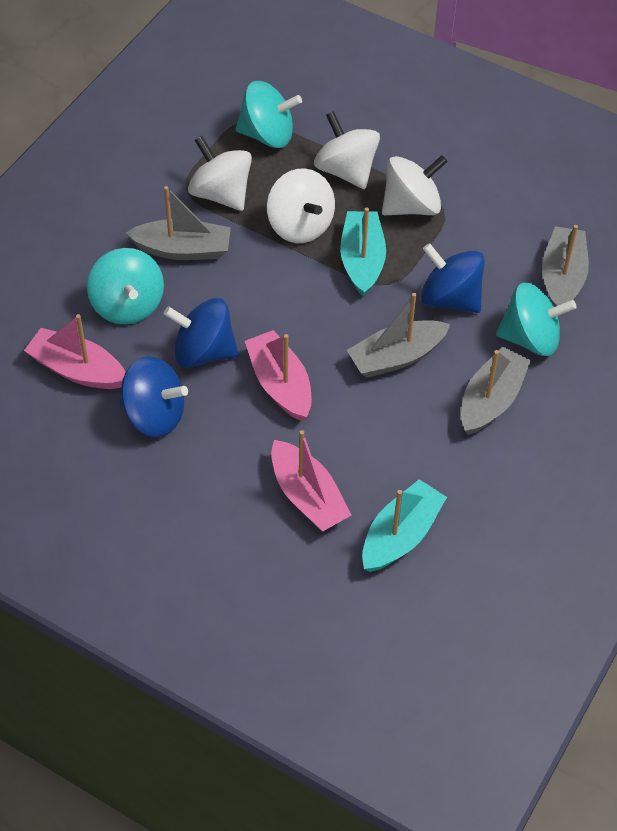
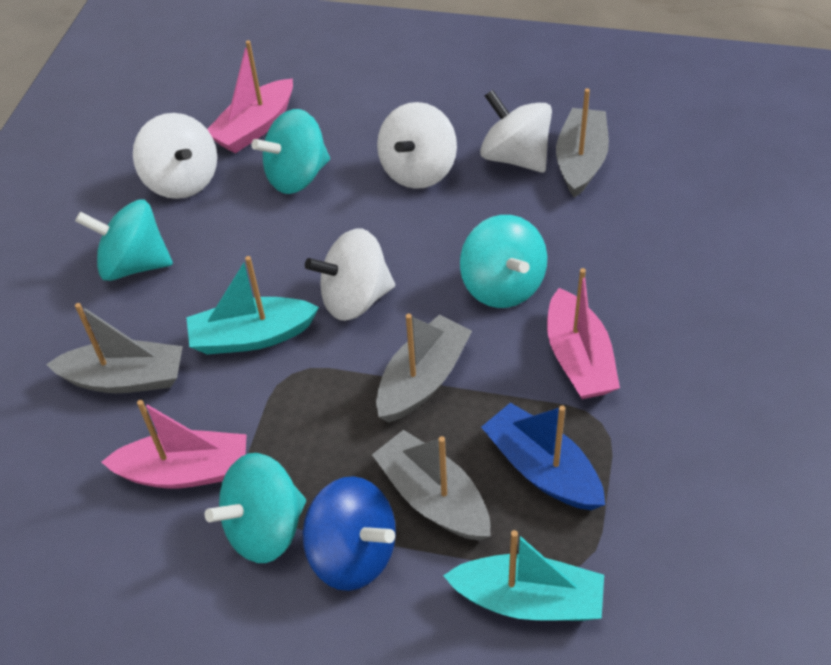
blue boat: 0 -> 1
blue spinning top: 3 -> 1
turquoise spinning top: 3 -> 4

